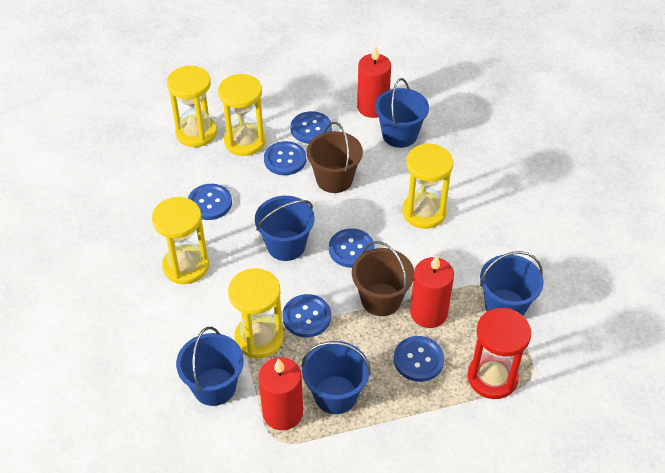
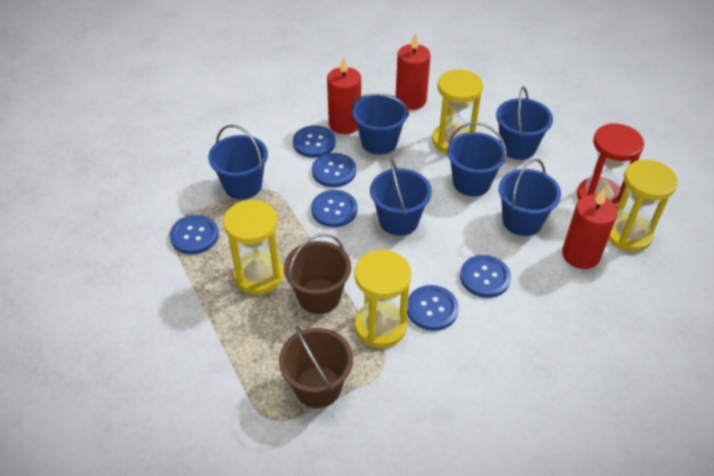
blue bucket: 5 -> 6
yellow hourglass: 5 -> 4

